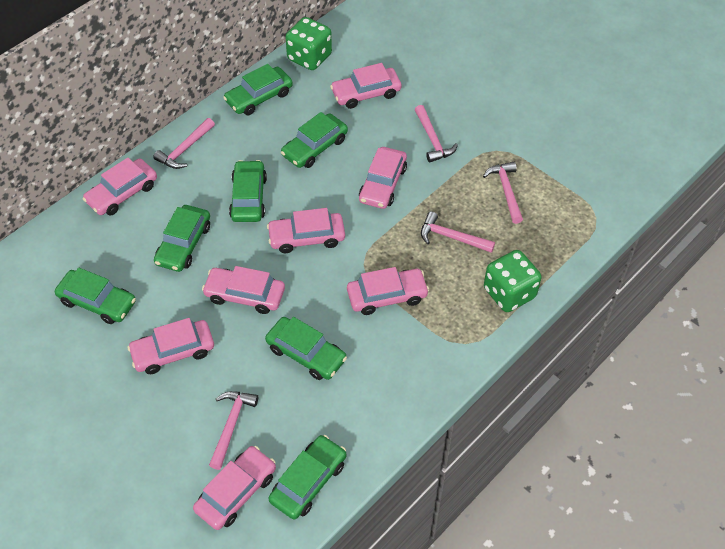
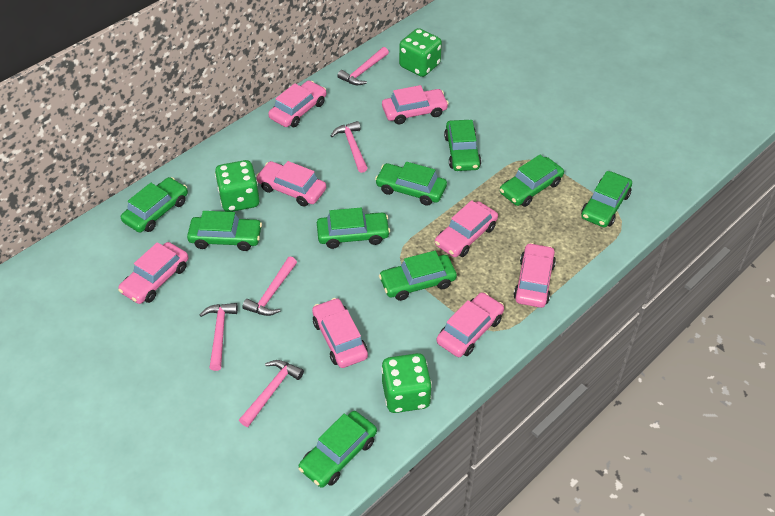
green car: 7 -> 9
green dice: 2 -> 3

